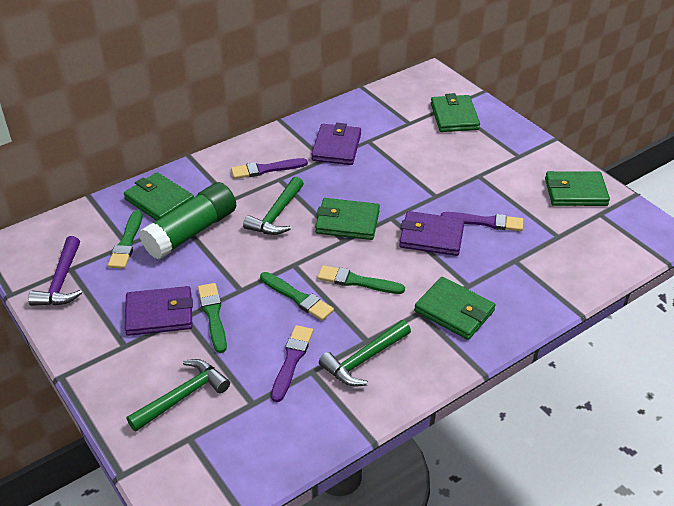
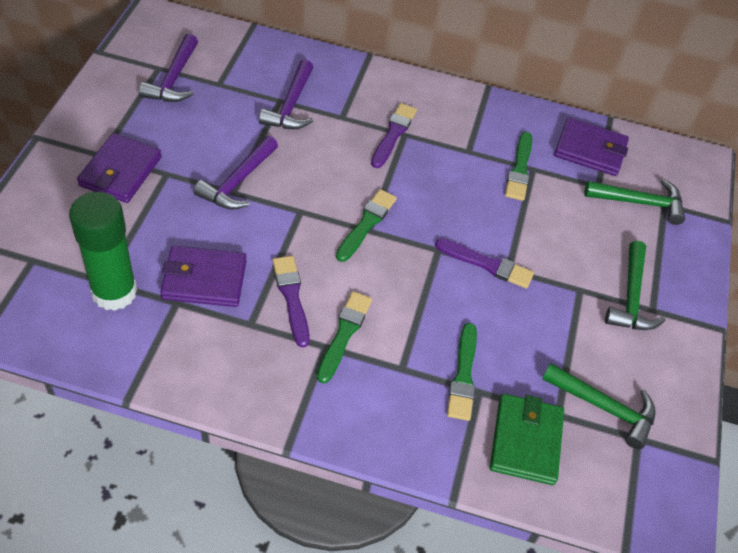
green wallet: 5 -> 1
purple hammer: 1 -> 3

